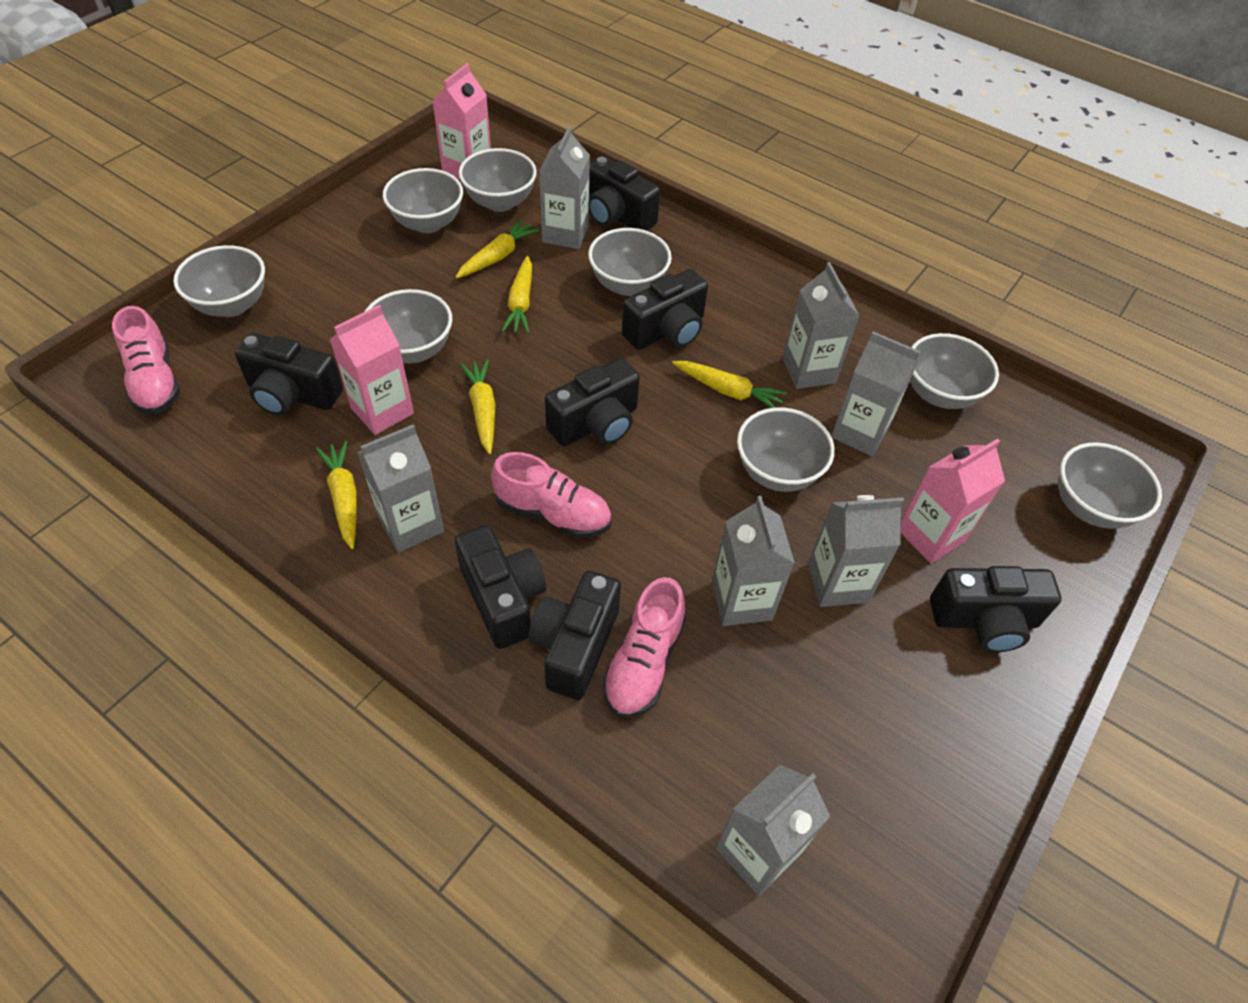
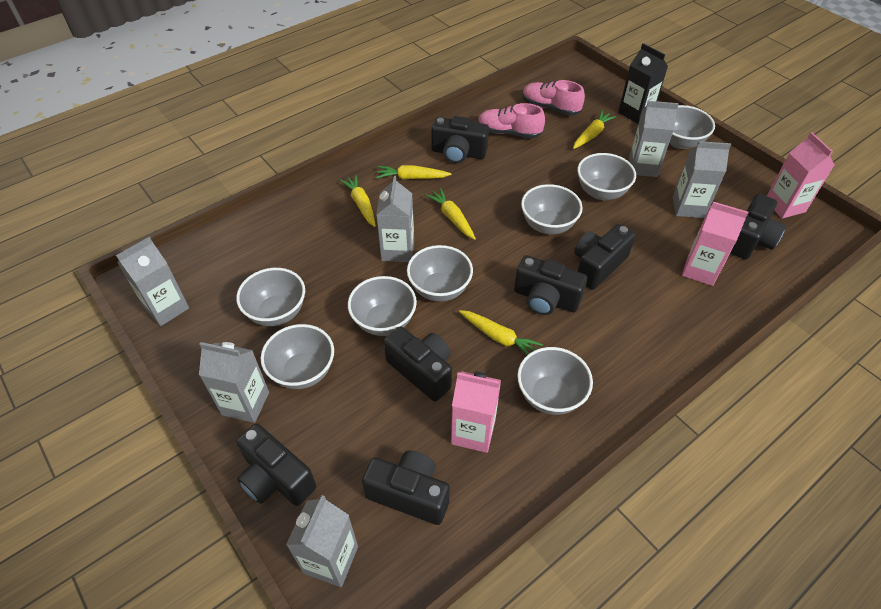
black carton: 0 -> 1
grey carton: 7 -> 6
pink shoe: 3 -> 2

